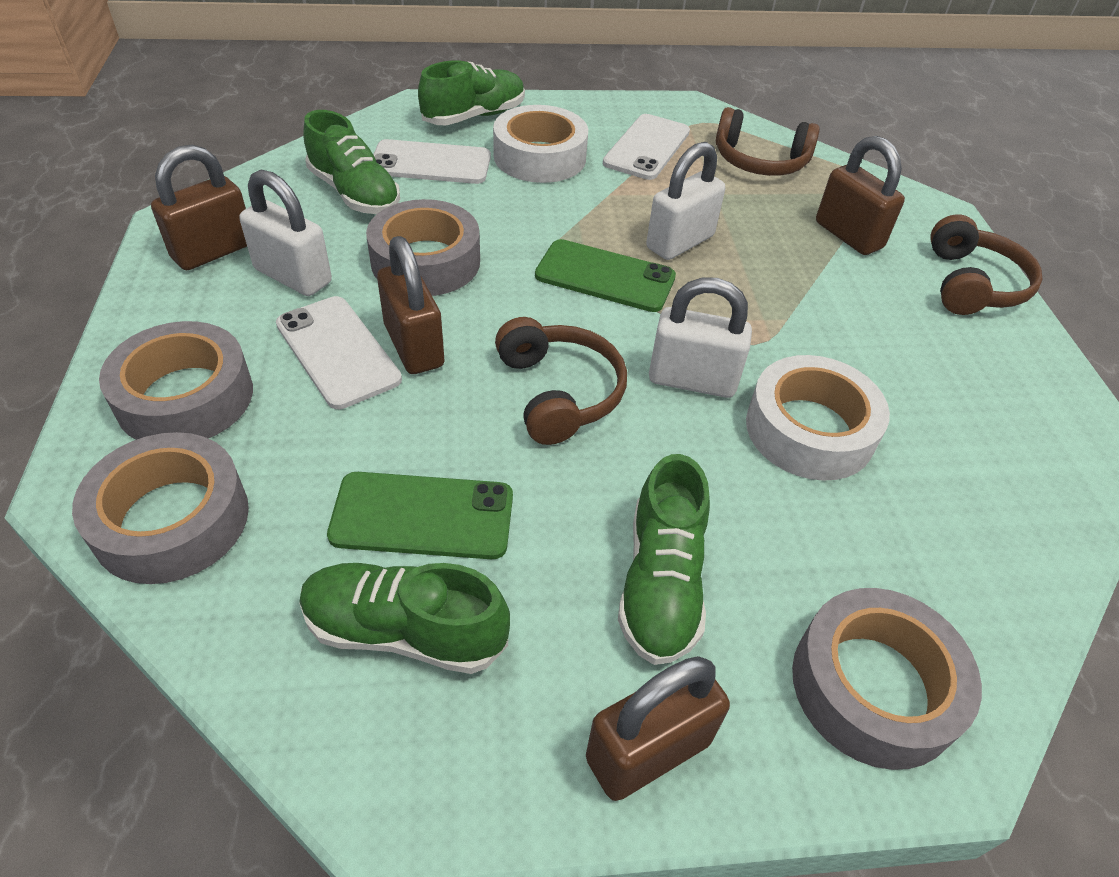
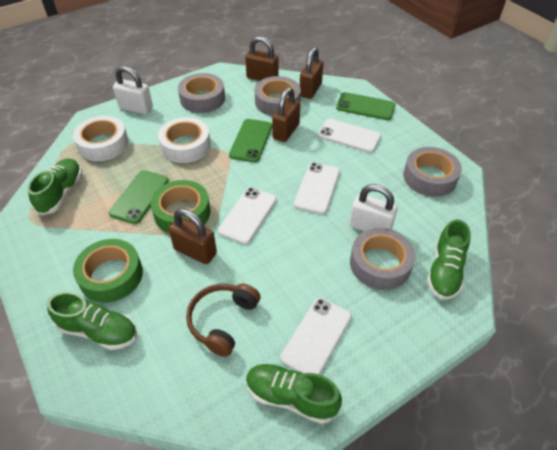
brown headphones: 3 -> 1
green phone: 2 -> 3
green tape: 0 -> 2
white padlock: 3 -> 2
white phone: 3 -> 4

